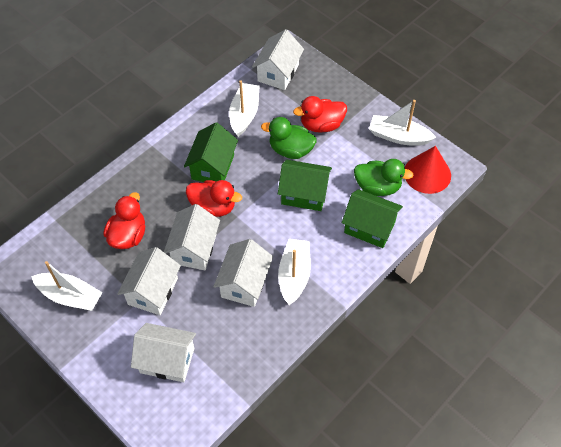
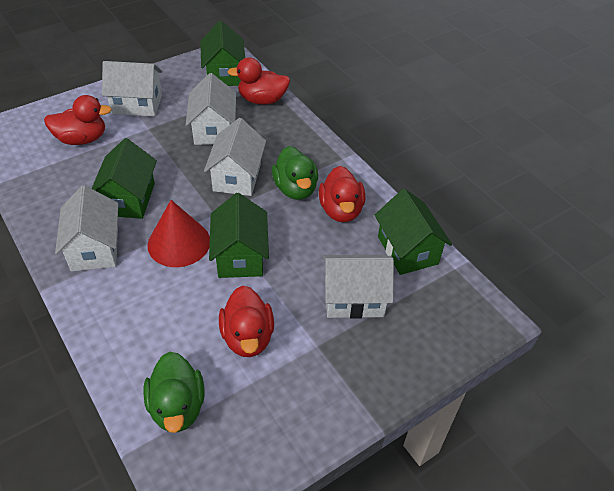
green house: 3 -> 4
red duck: 3 -> 4
white boat: 4 -> 0

